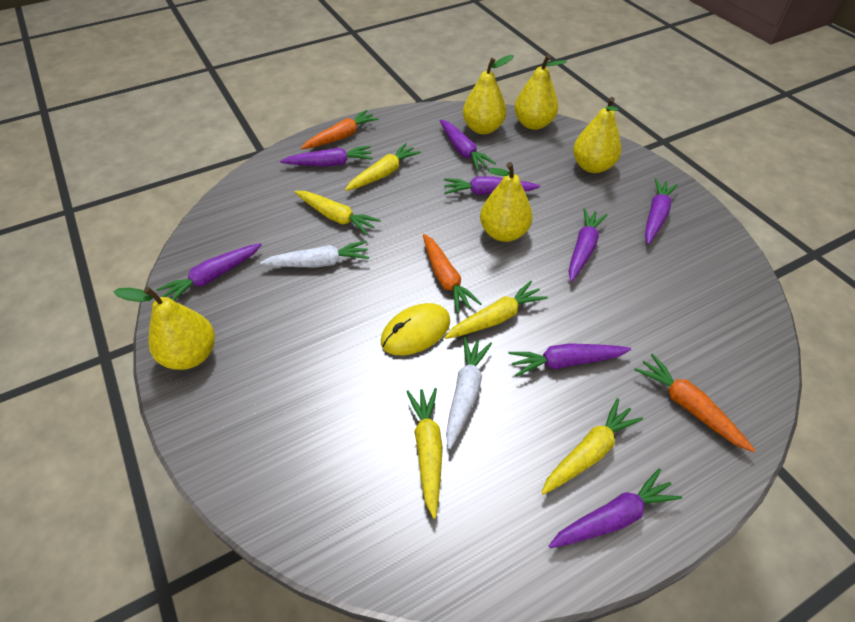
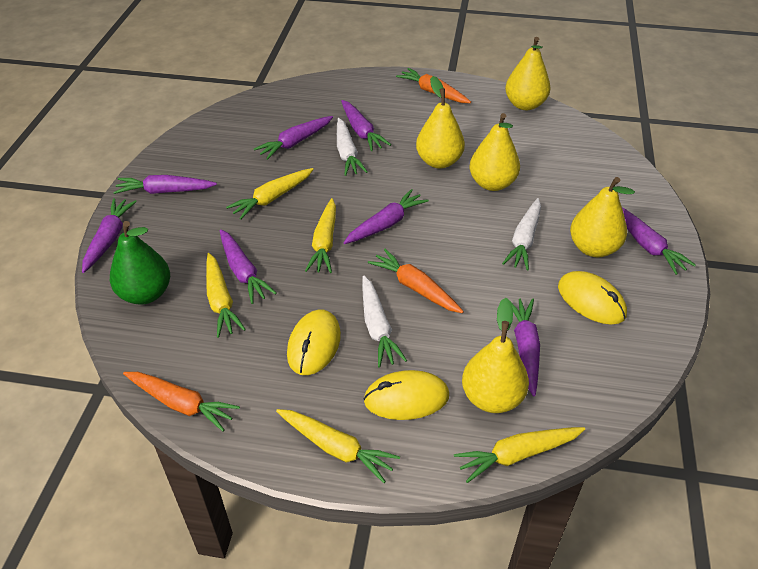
green pear: 0 -> 1
white carrot: 2 -> 3
yellow mouse: 1 -> 3

